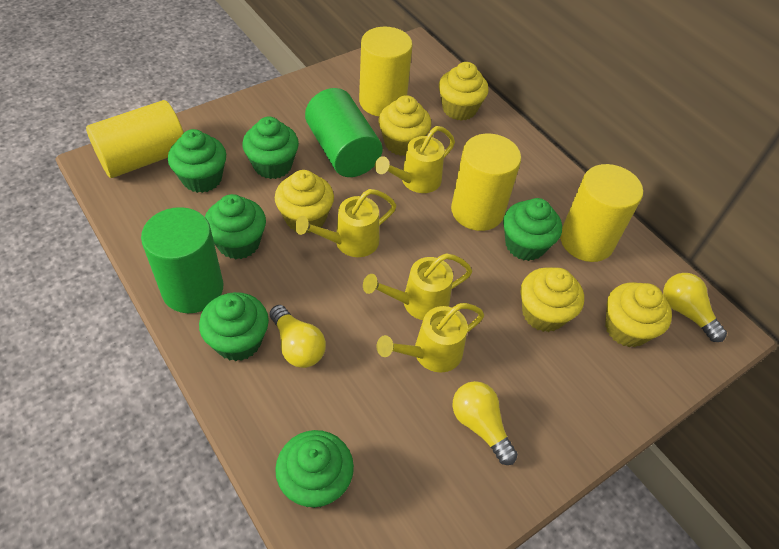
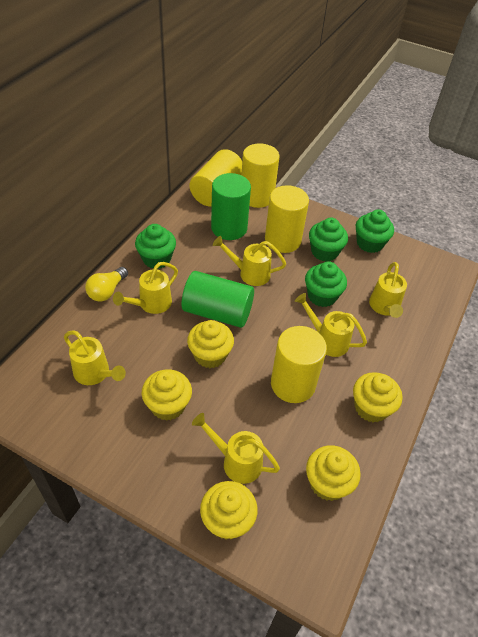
green cupcake: 6 -> 4
yellow light bulb: 3 -> 1
yellow watering can: 4 -> 6

